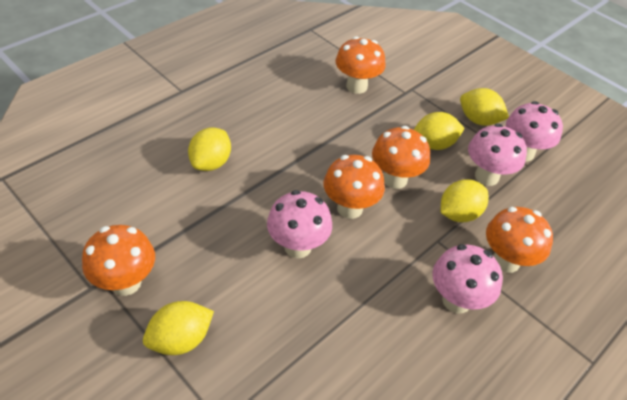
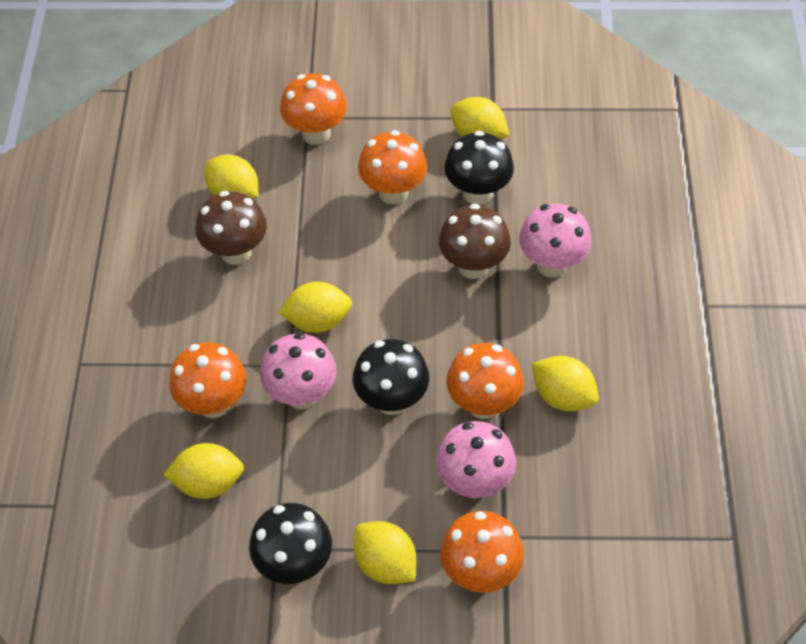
black mushroom: 0 -> 3
brown mushroom: 0 -> 2
pink mushroom: 4 -> 3
yellow lemon: 5 -> 6

